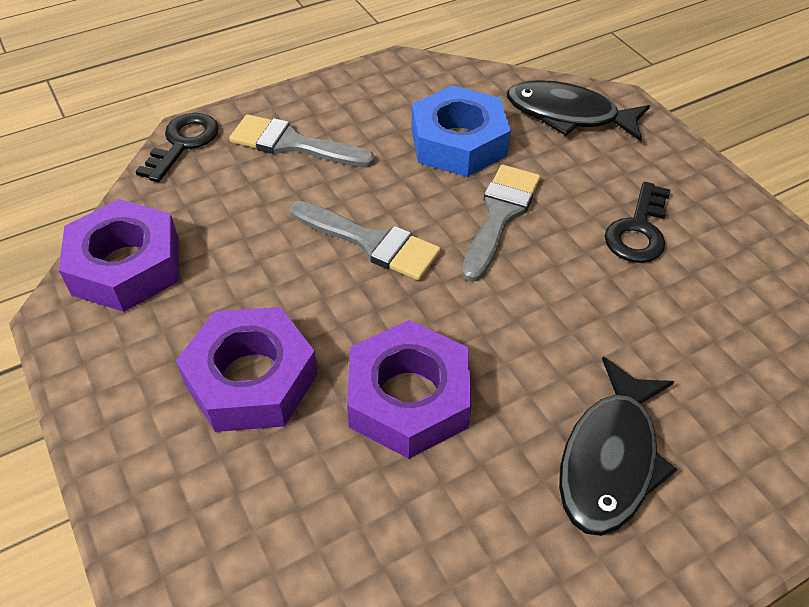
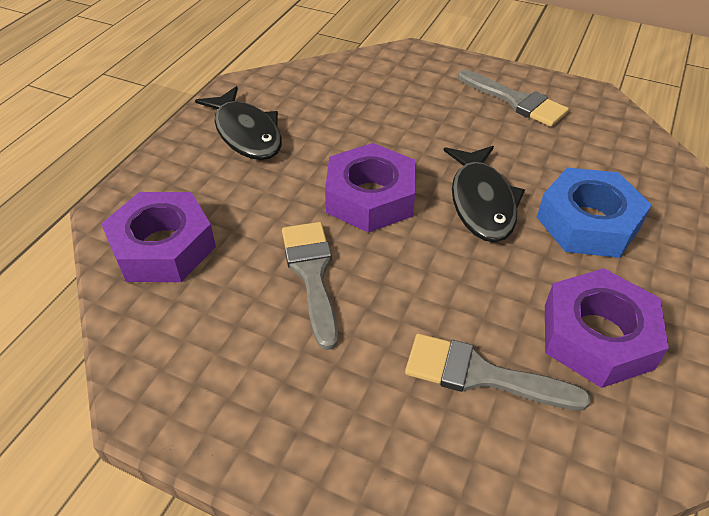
black key: 2 -> 0

